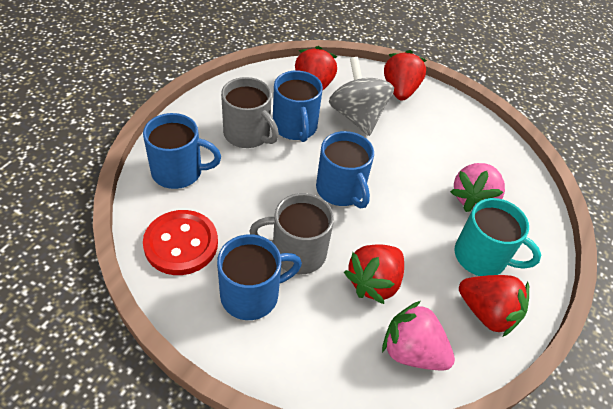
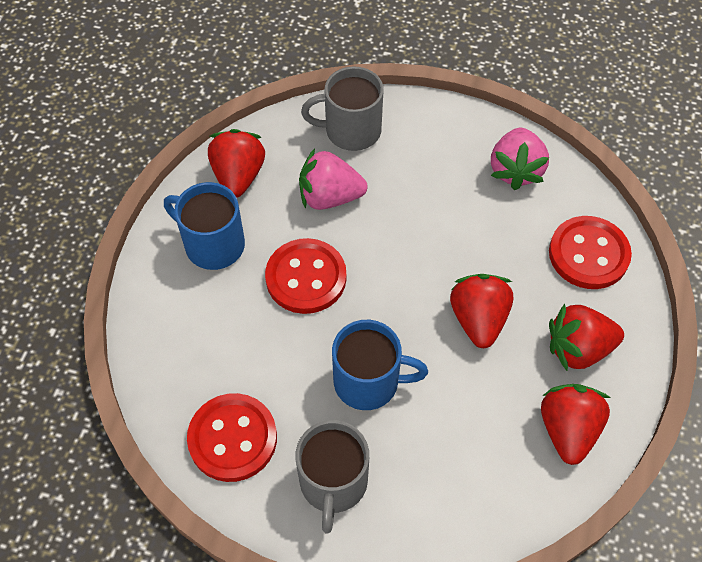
blue mug: 4 -> 2
grey spinning top: 1 -> 0
red button: 1 -> 3
turquoise mug: 1 -> 0

